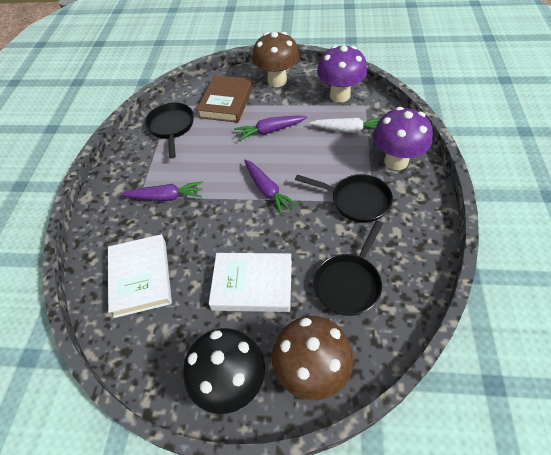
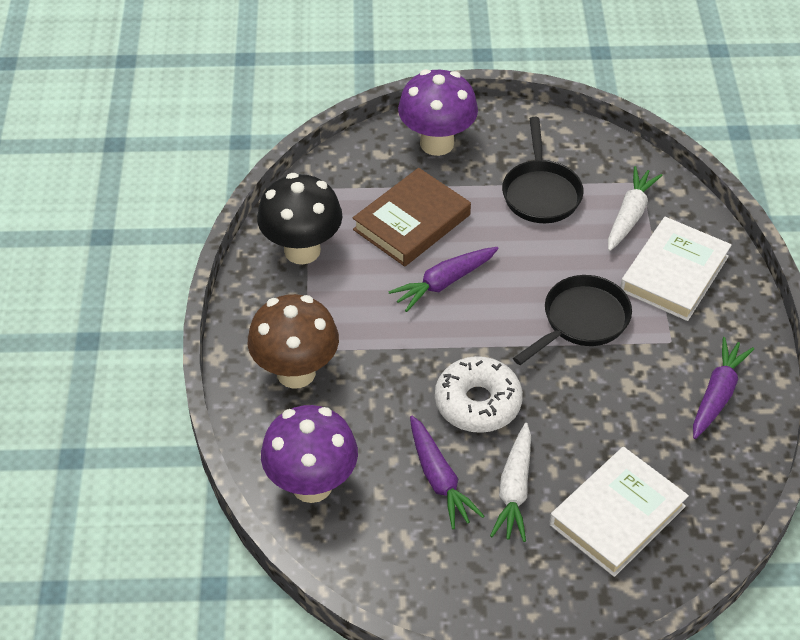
black pan: 3 -> 2
brown mushroom: 2 -> 1
white carrot: 1 -> 2
white donut: 0 -> 1

